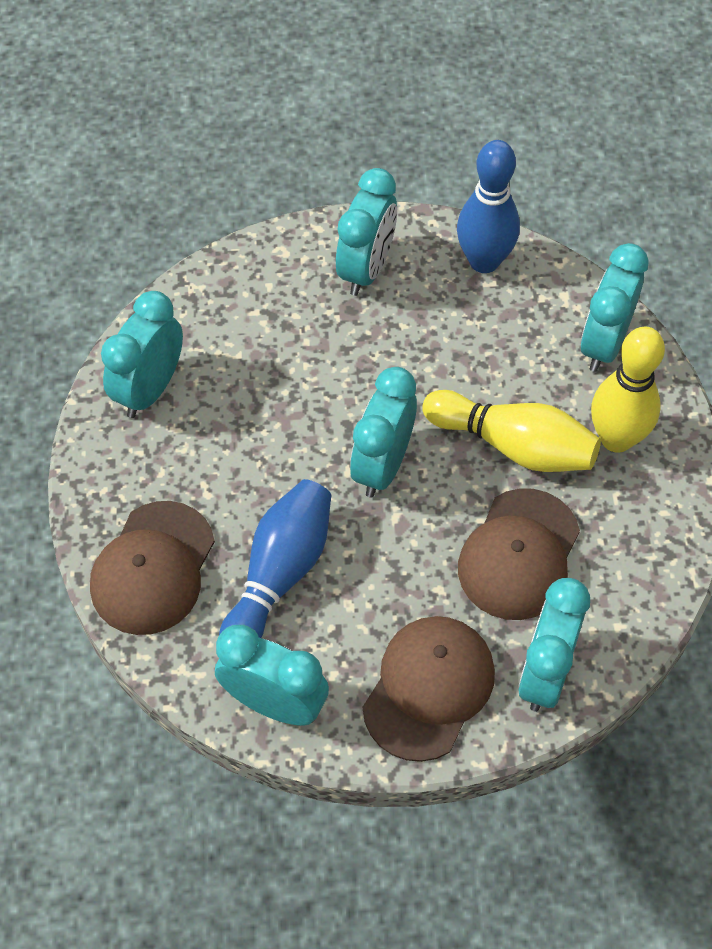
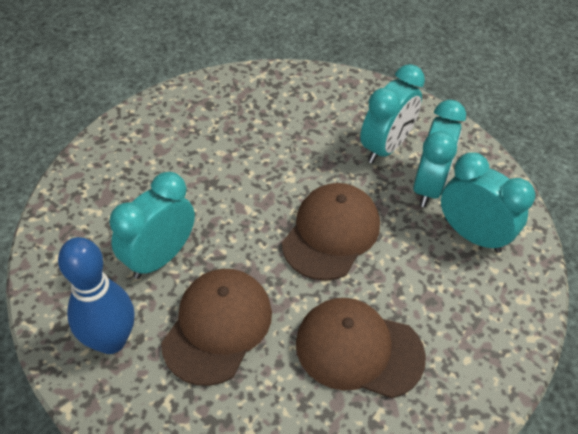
blue bowling pin: 2 -> 1
turquoise clock: 6 -> 4
yellow bowling pin: 2 -> 0

